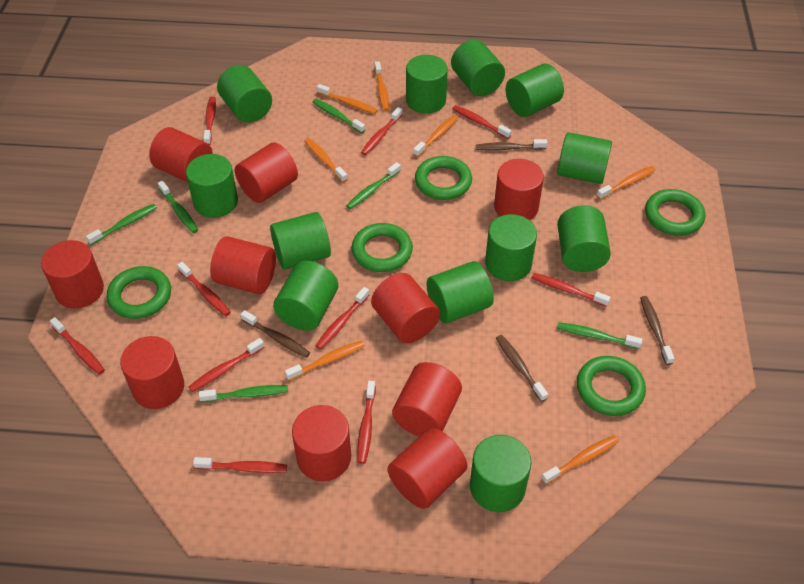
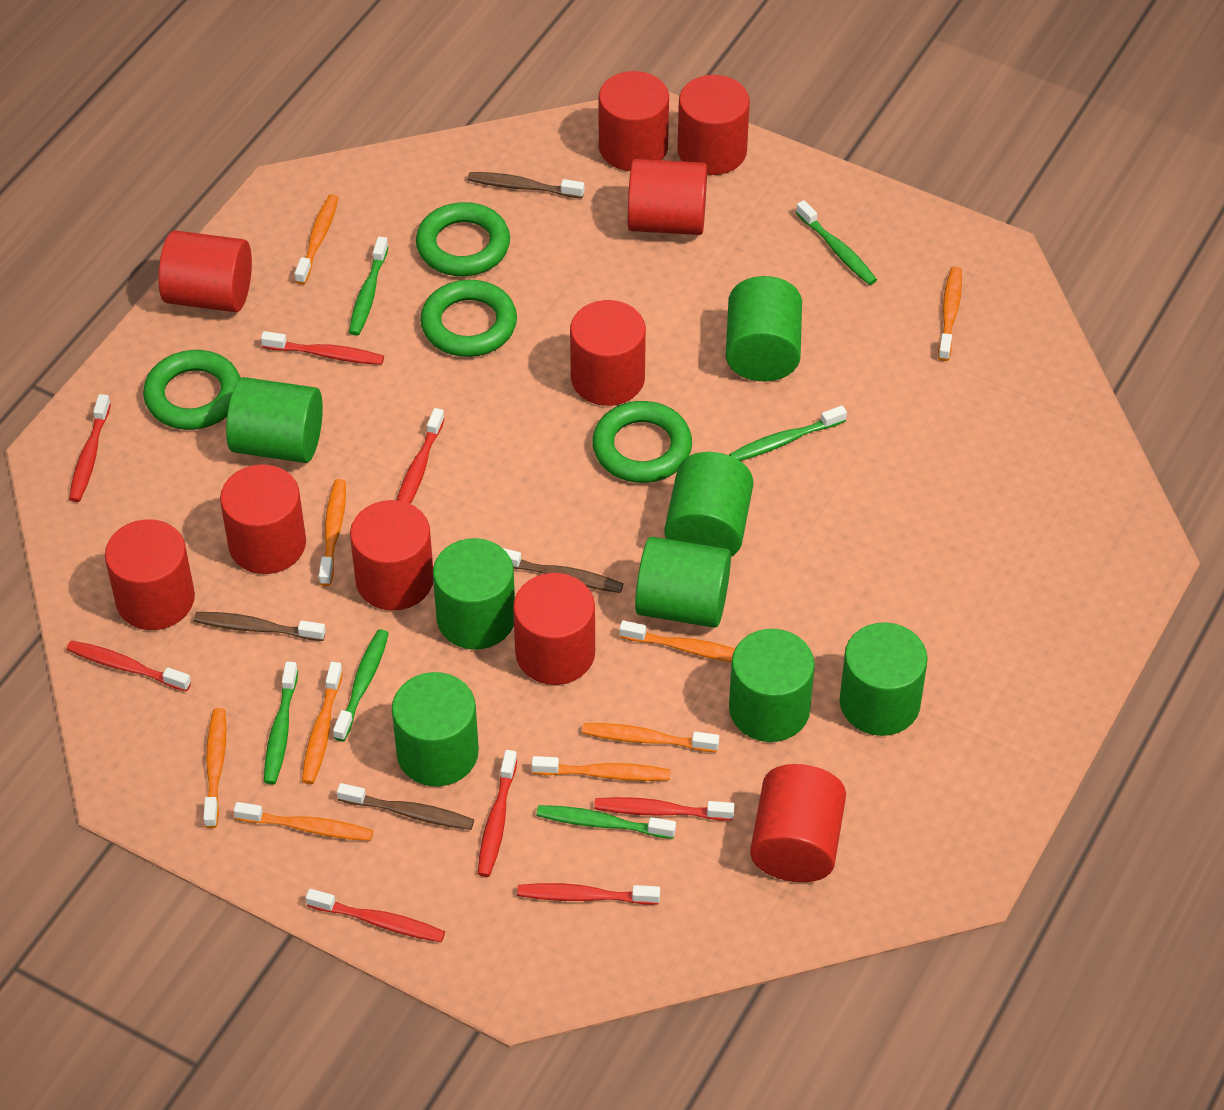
green cylinder: 12 -> 8
green ring: 5 -> 4
orange toothbrush: 7 -> 9
red toothbrush: 10 -> 8

